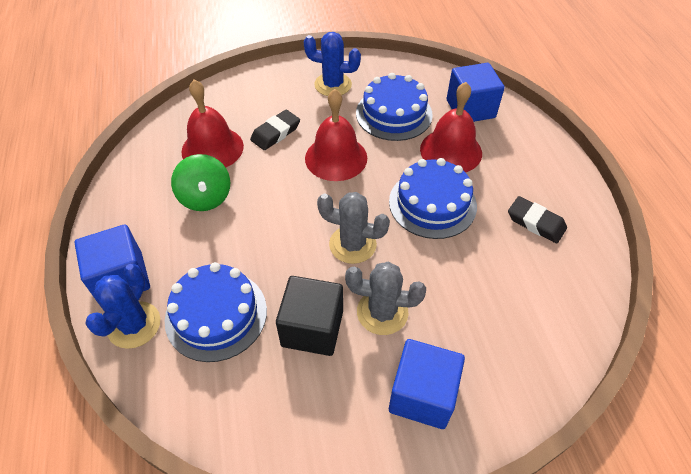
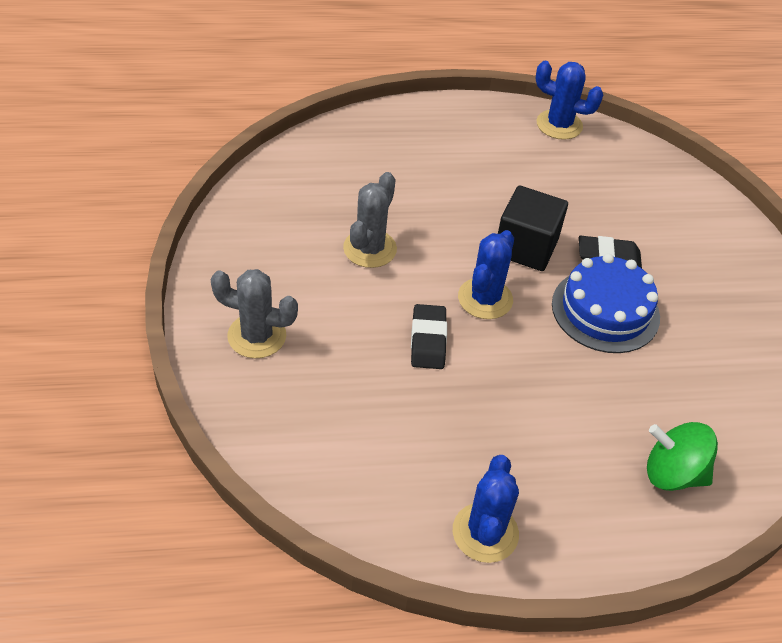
blue cactus: 2 -> 3
blue cake: 3 -> 1
blue cube: 3 -> 0
red bell: 3 -> 0

